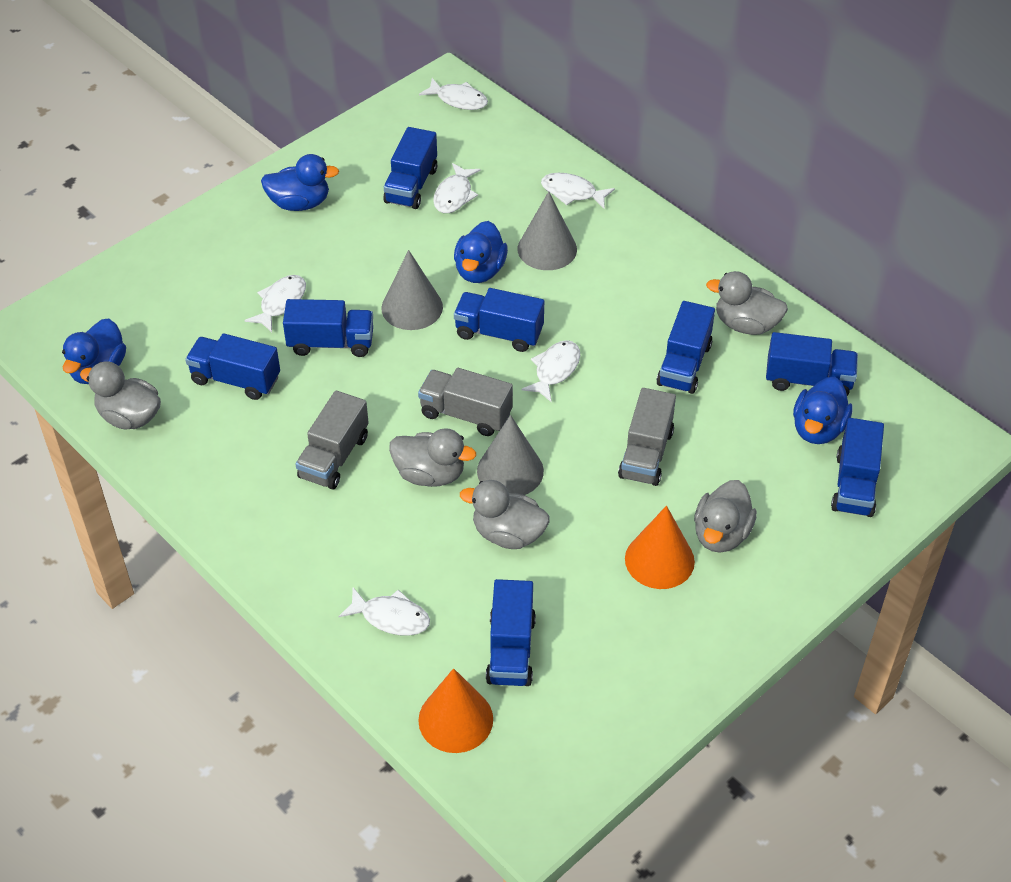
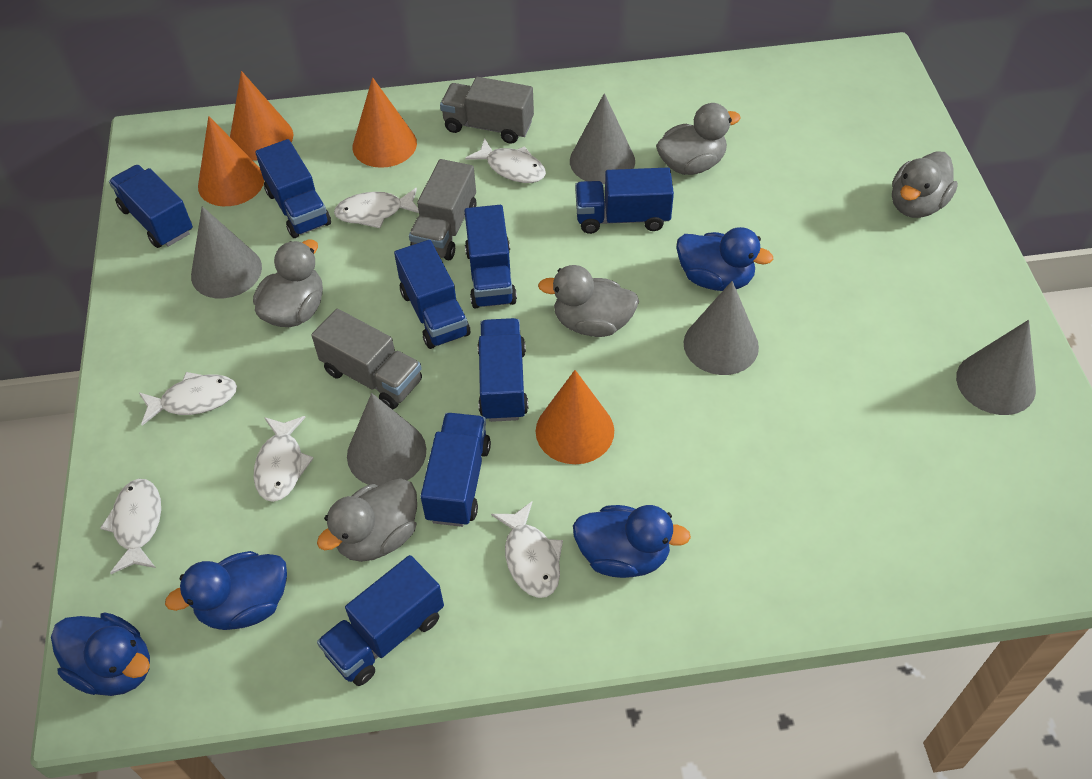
grey cone: 3 -> 5
orange cone: 2 -> 4

